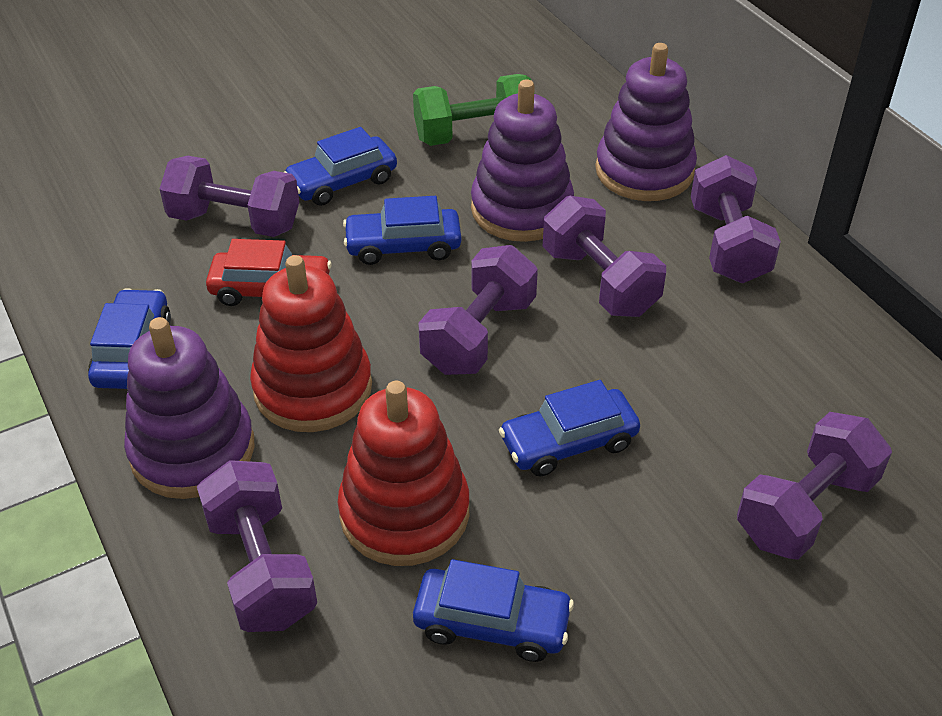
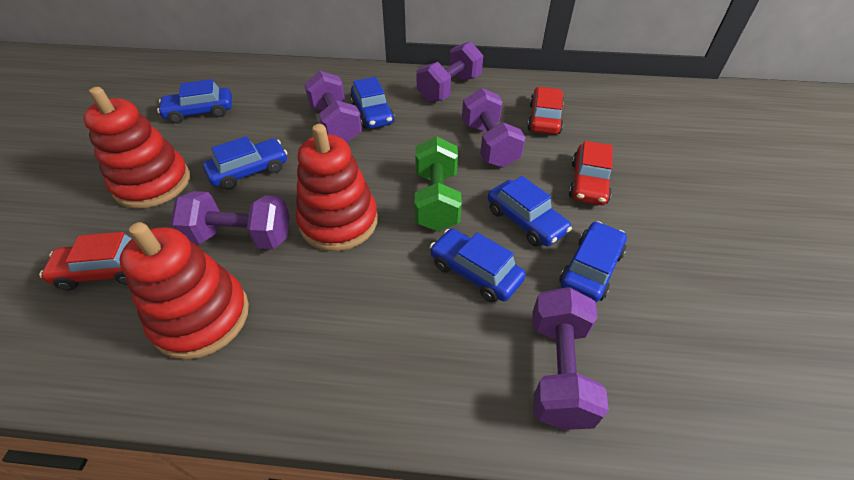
blue car: 5 -> 6
purple dumbbell: 6 -> 5
purple stacking toy: 3 -> 0
red car: 1 -> 3
red stacking toy: 2 -> 3

